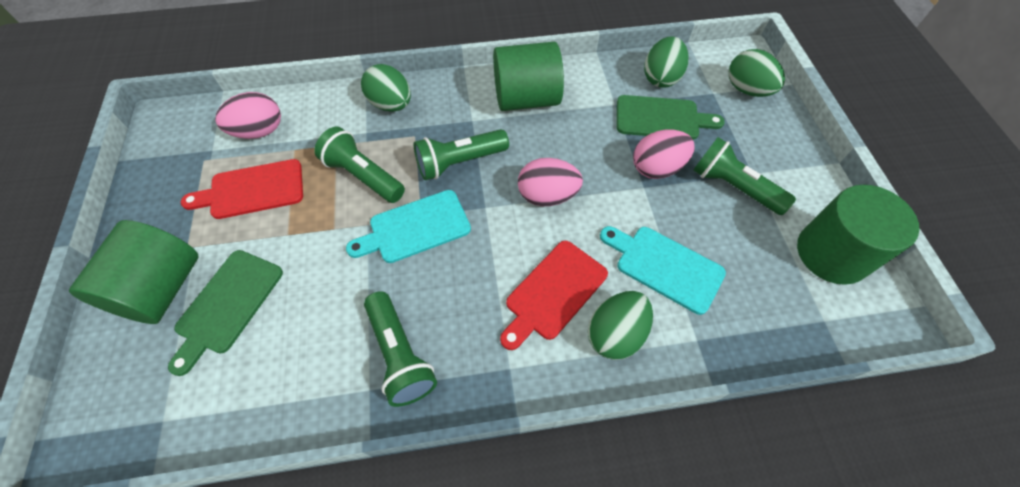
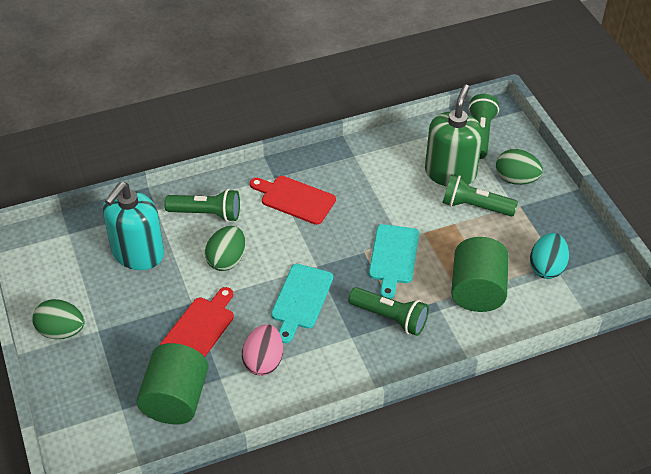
green cutting board: 2 -> 0
green cylinder: 3 -> 2
green egg: 4 -> 3
green soap dispenser: 0 -> 1
pink egg: 3 -> 1
turquoise egg: 0 -> 1
turquoise soap dispenser: 0 -> 1

